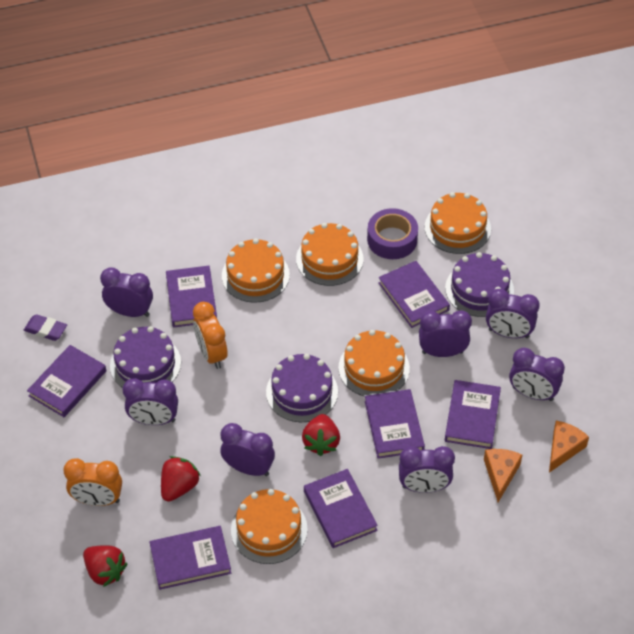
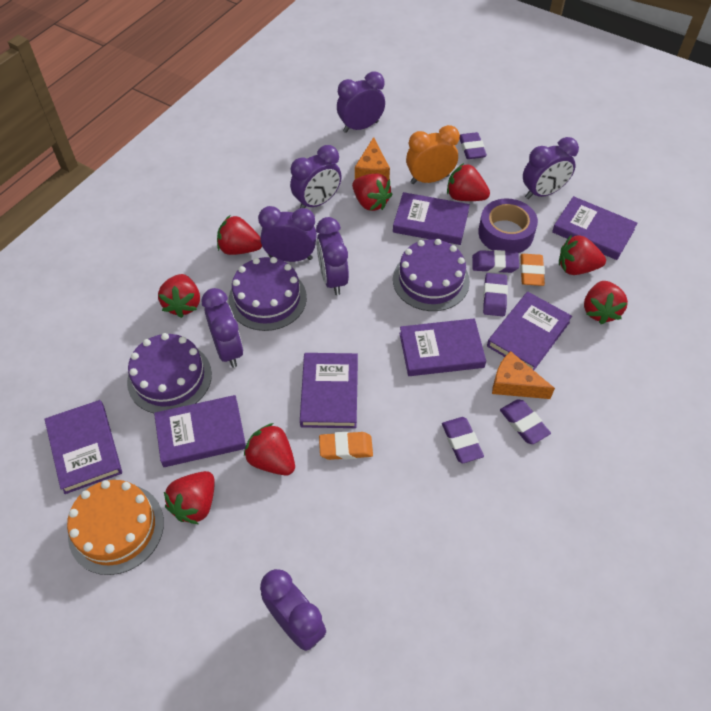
orange cake: 5 -> 1
orange clock: 2 -> 1
orange eraser: 0 -> 2
purple eraser: 1 -> 5
red strawberry: 3 -> 8

